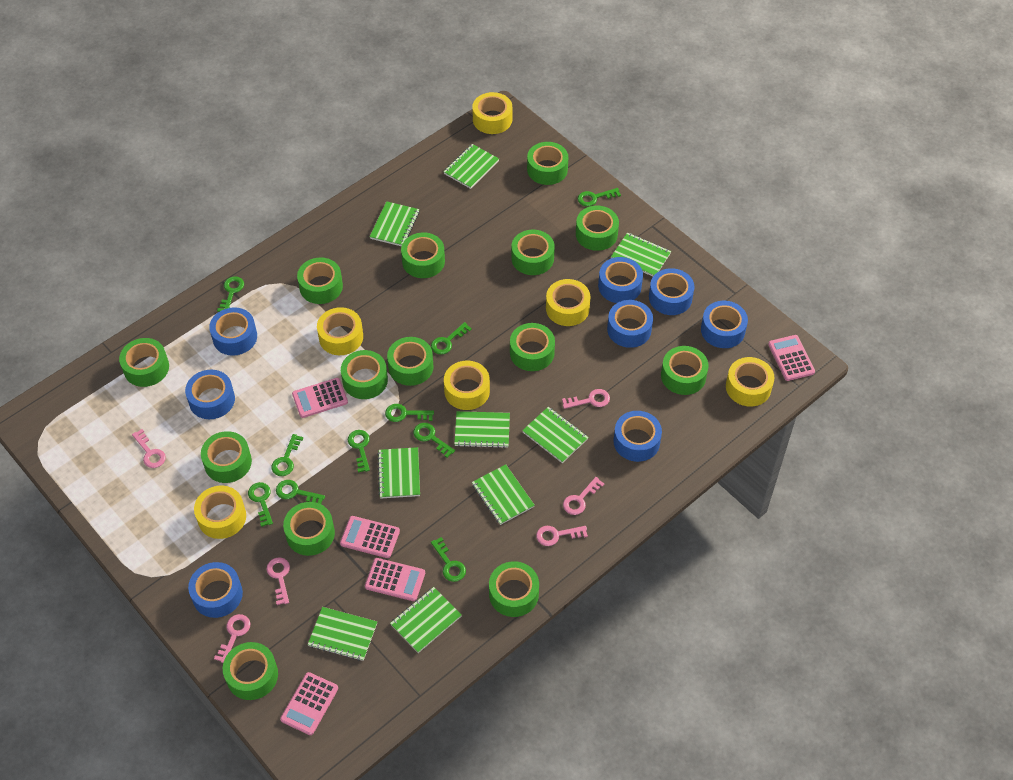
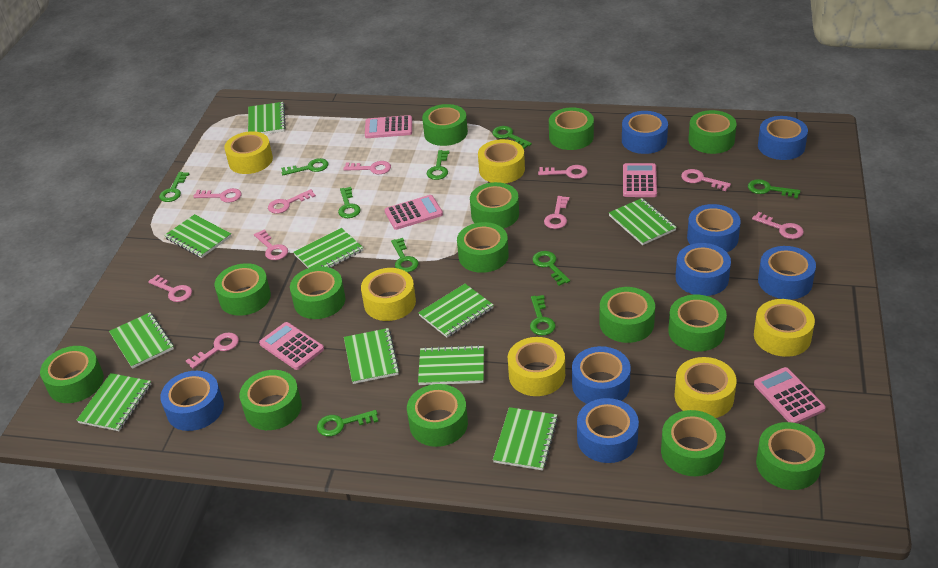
green notebook: 9 -> 10
pink key: 6 -> 10

